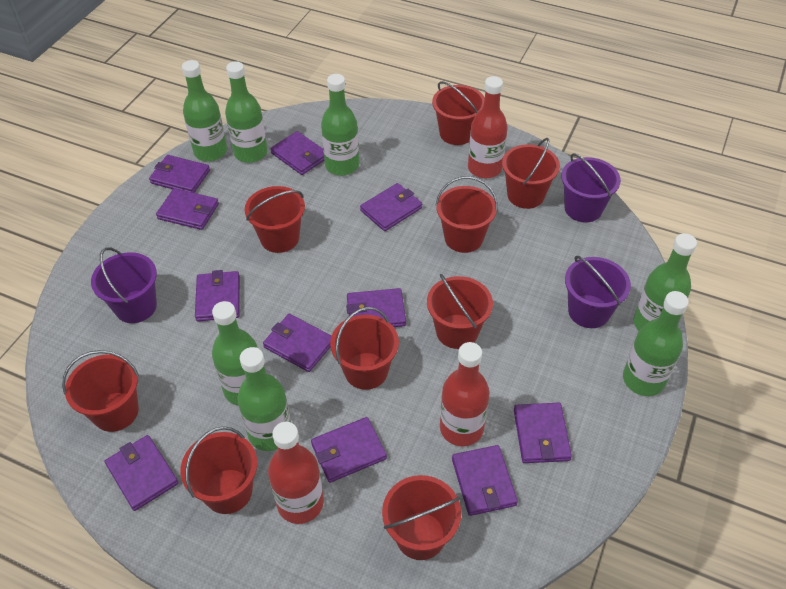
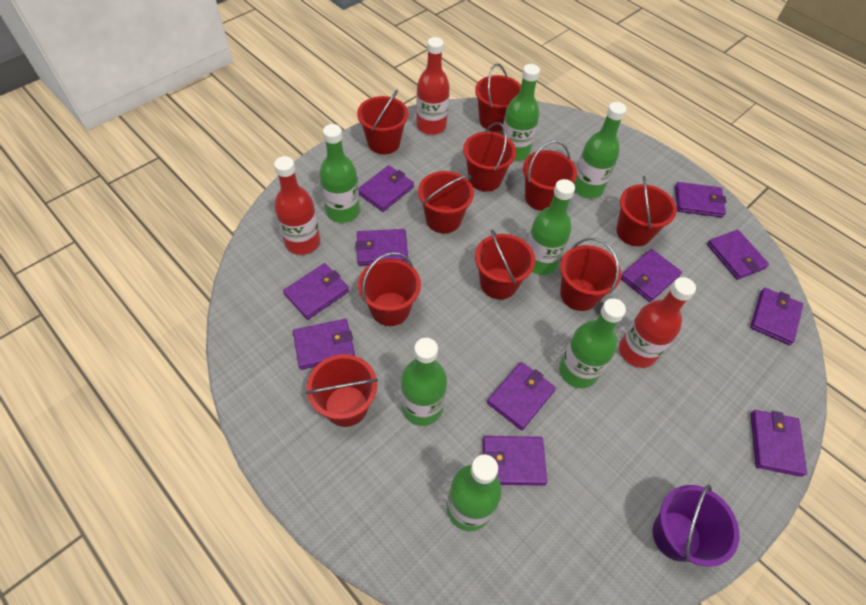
purple bucket: 3 -> 1
red bucket: 9 -> 10

